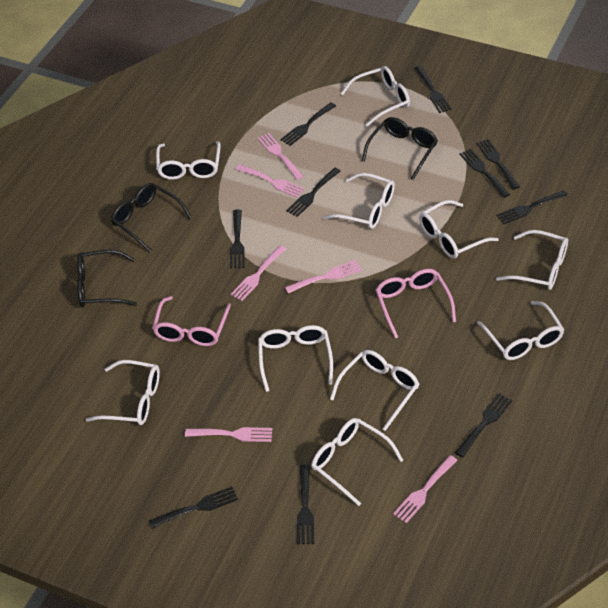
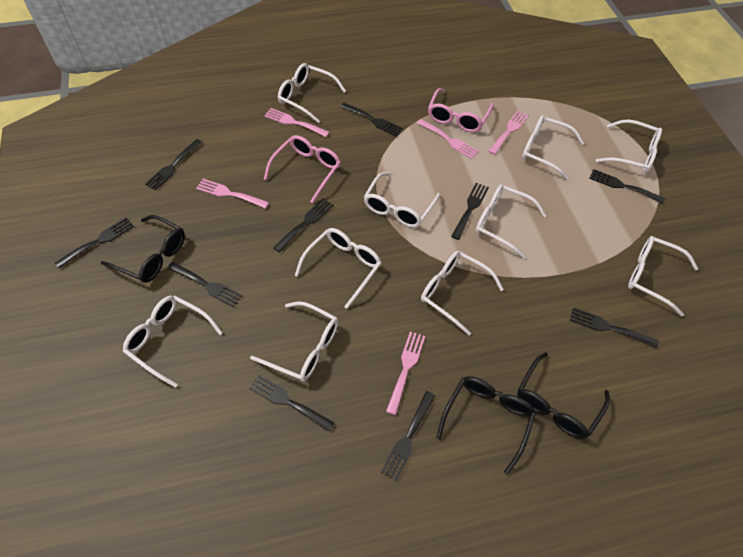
pink fork: 6 -> 5

